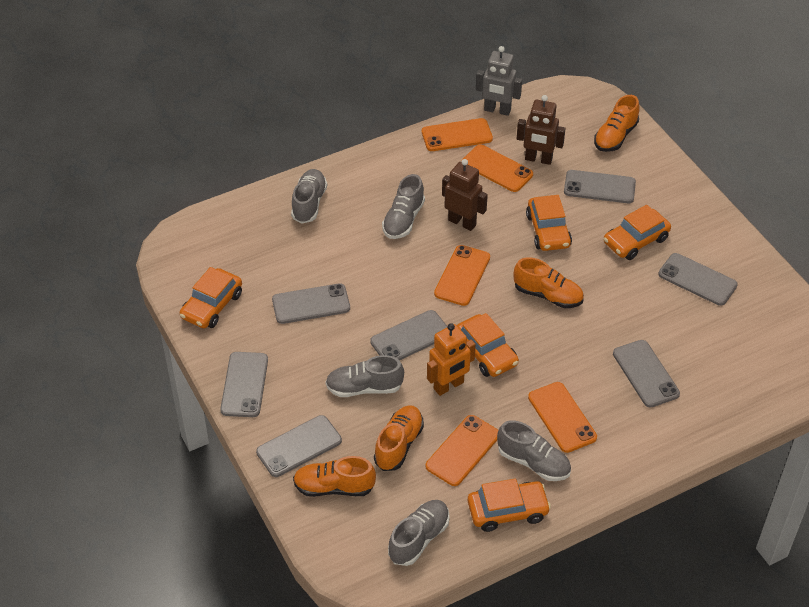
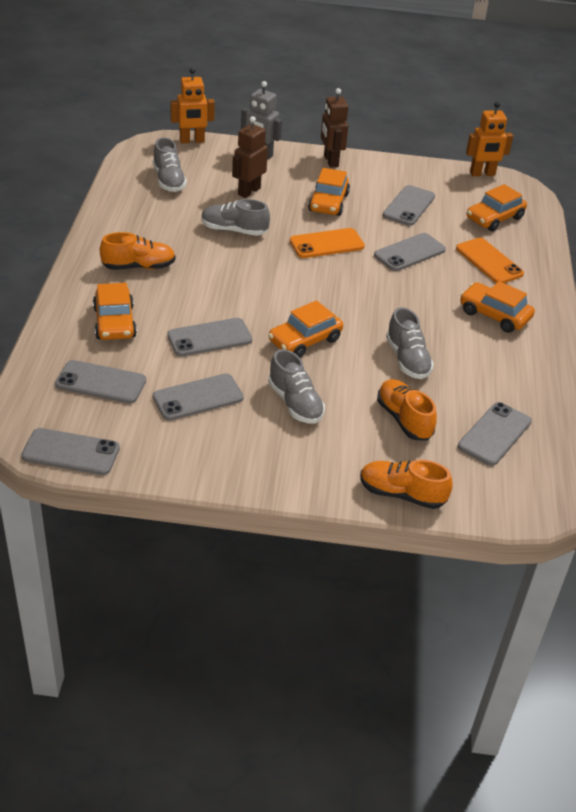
grey shoe: 5 -> 4
orange phone: 5 -> 2
orange robot: 1 -> 2
orange shoe: 4 -> 3

